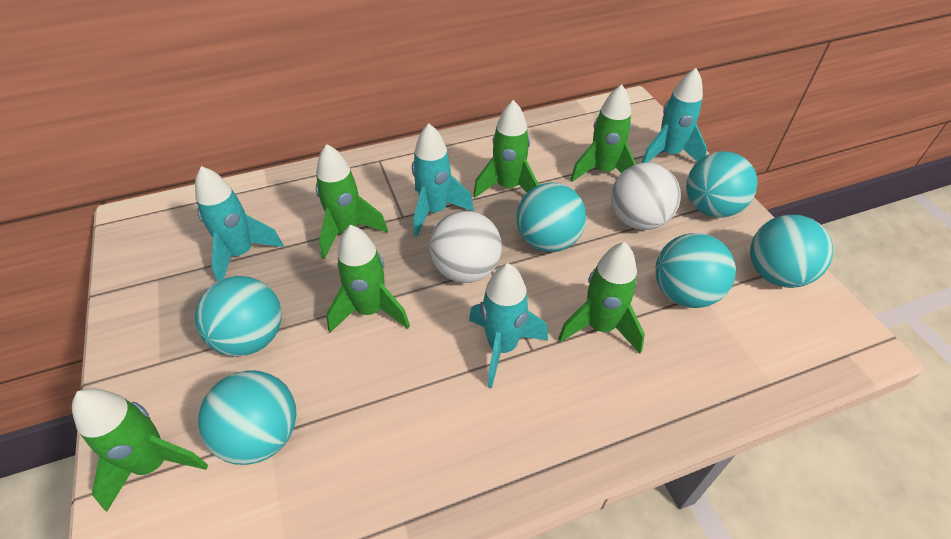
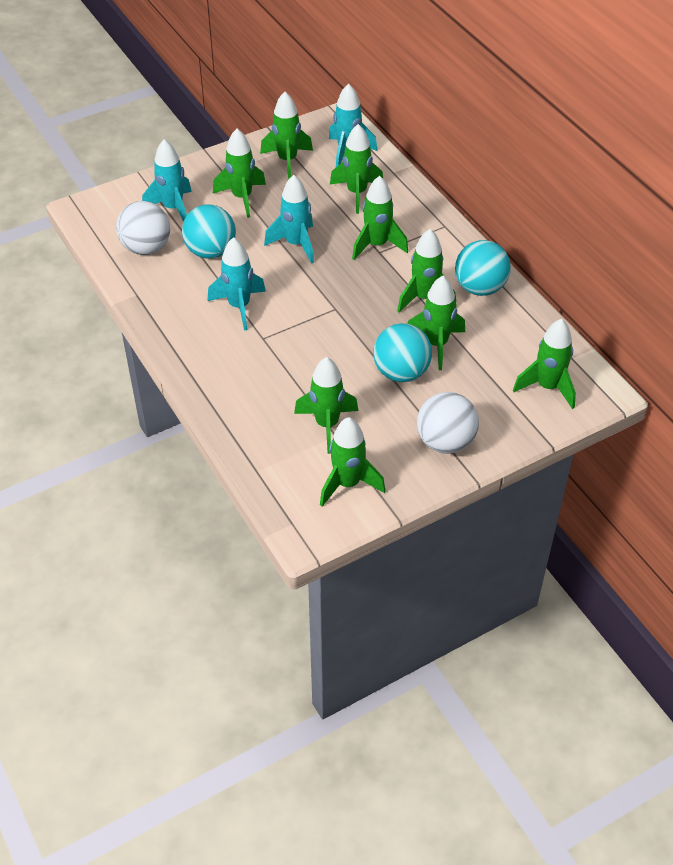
green rocket: 6 -> 9
turquoise ball: 6 -> 3

